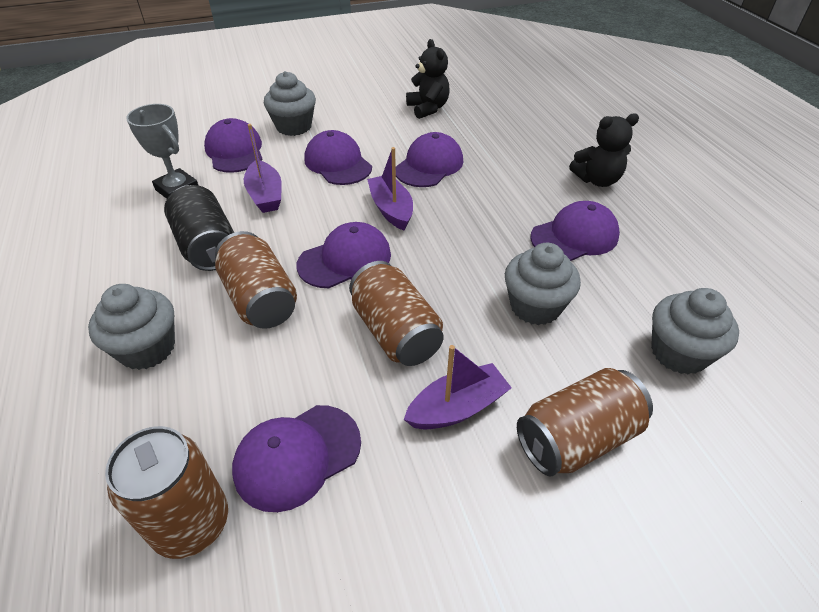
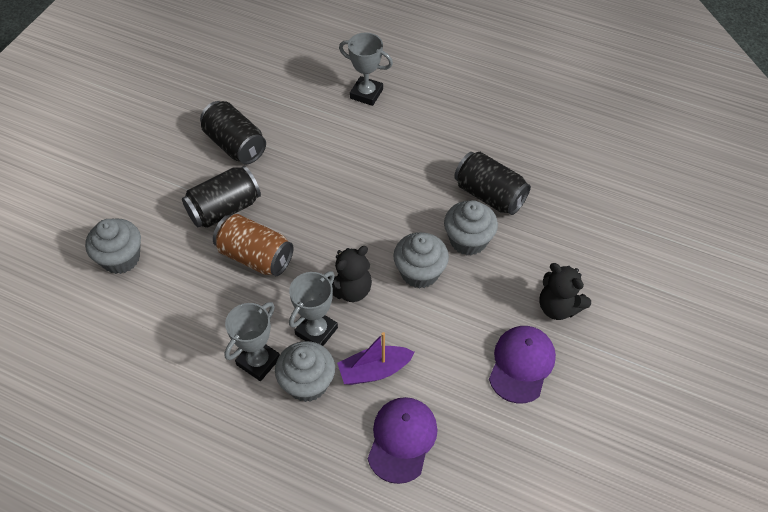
black can: 1 -> 3
brown can: 4 -> 1
grey trophy: 1 -> 3
purple boat: 3 -> 1
purple cap: 6 -> 2

